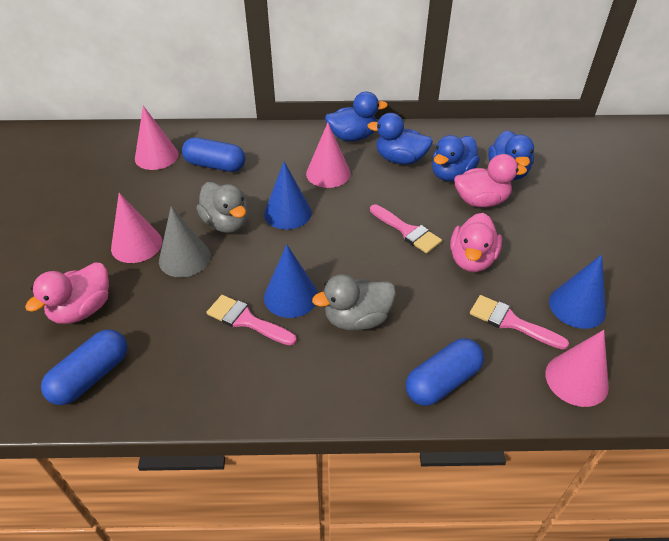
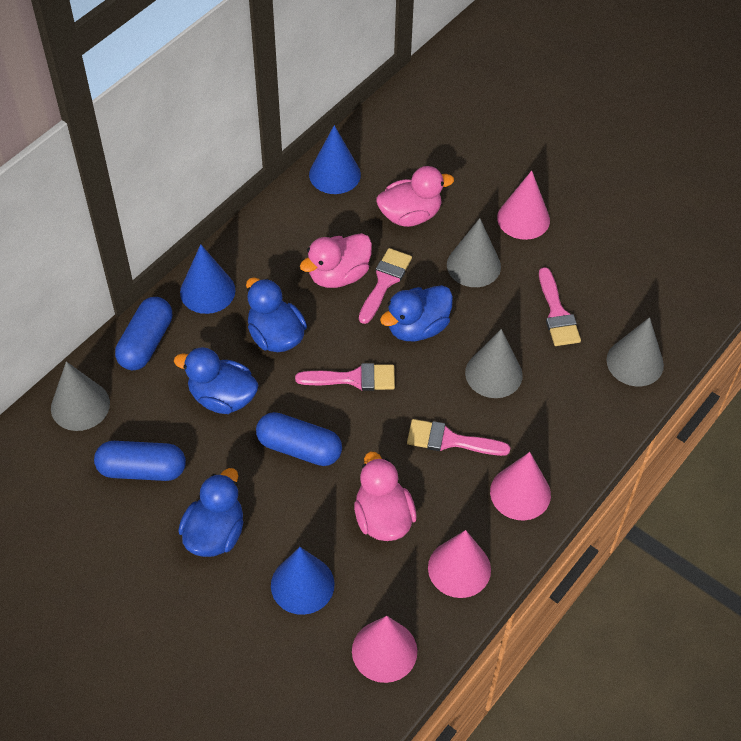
grey cone: 1 -> 4
grey duck: 2 -> 0
pink brush: 3 -> 4

